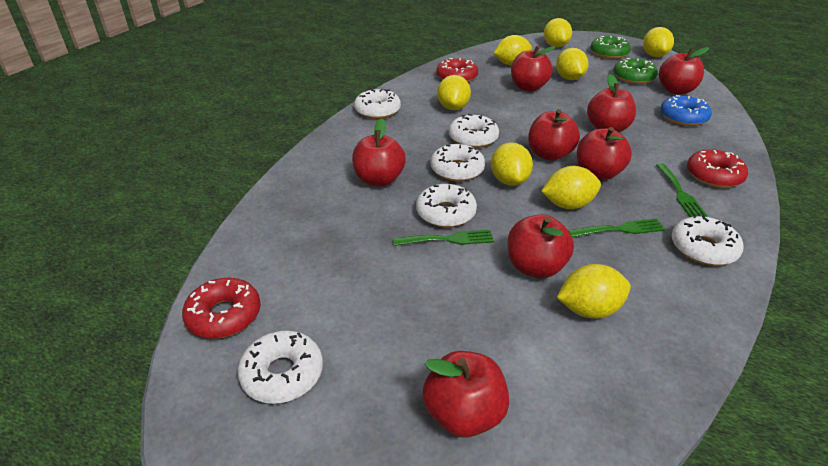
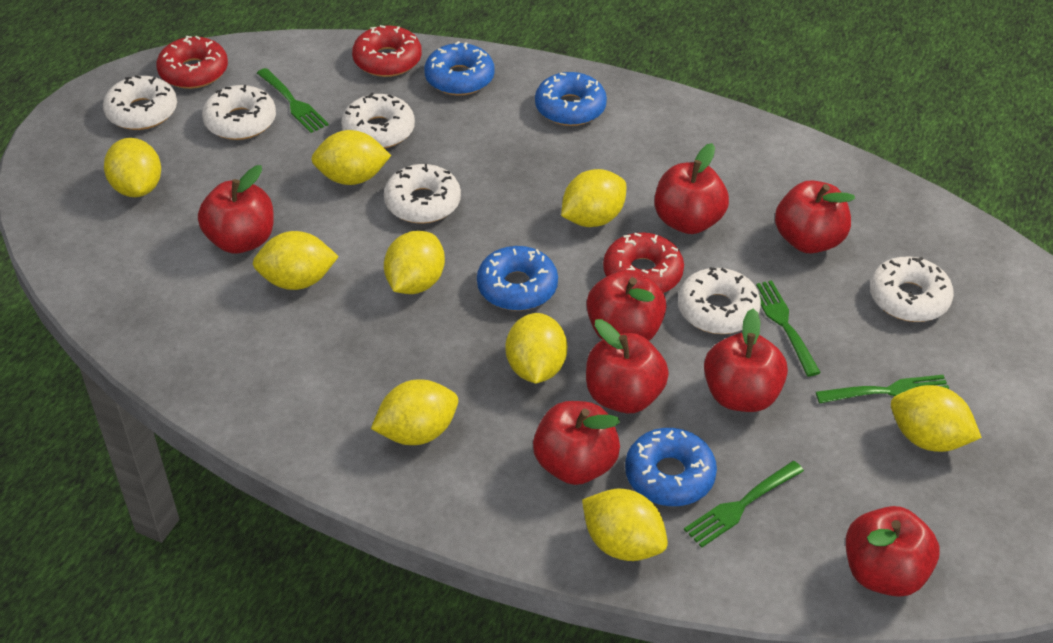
blue donut: 1 -> 4
green donut: 2 -> 0
green fork: 3 -> 4
yellow lemon: 8 -> 9

